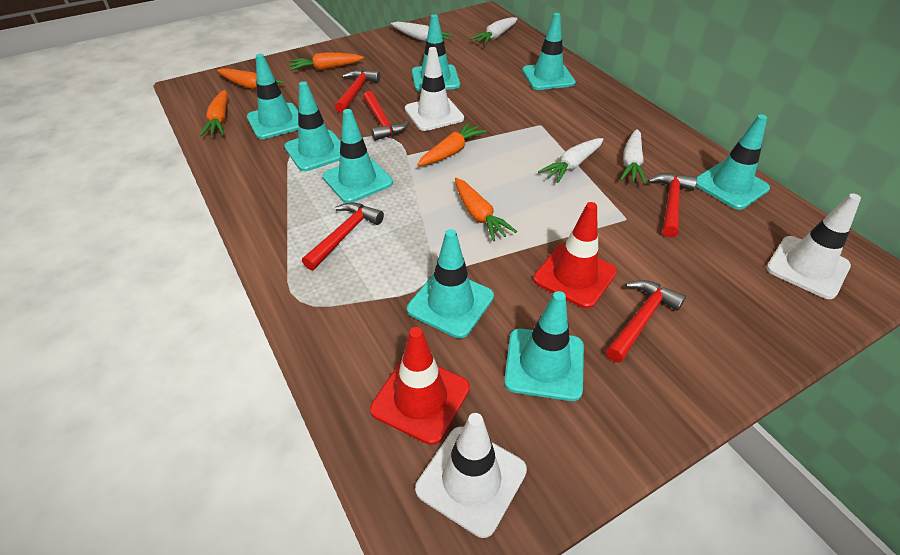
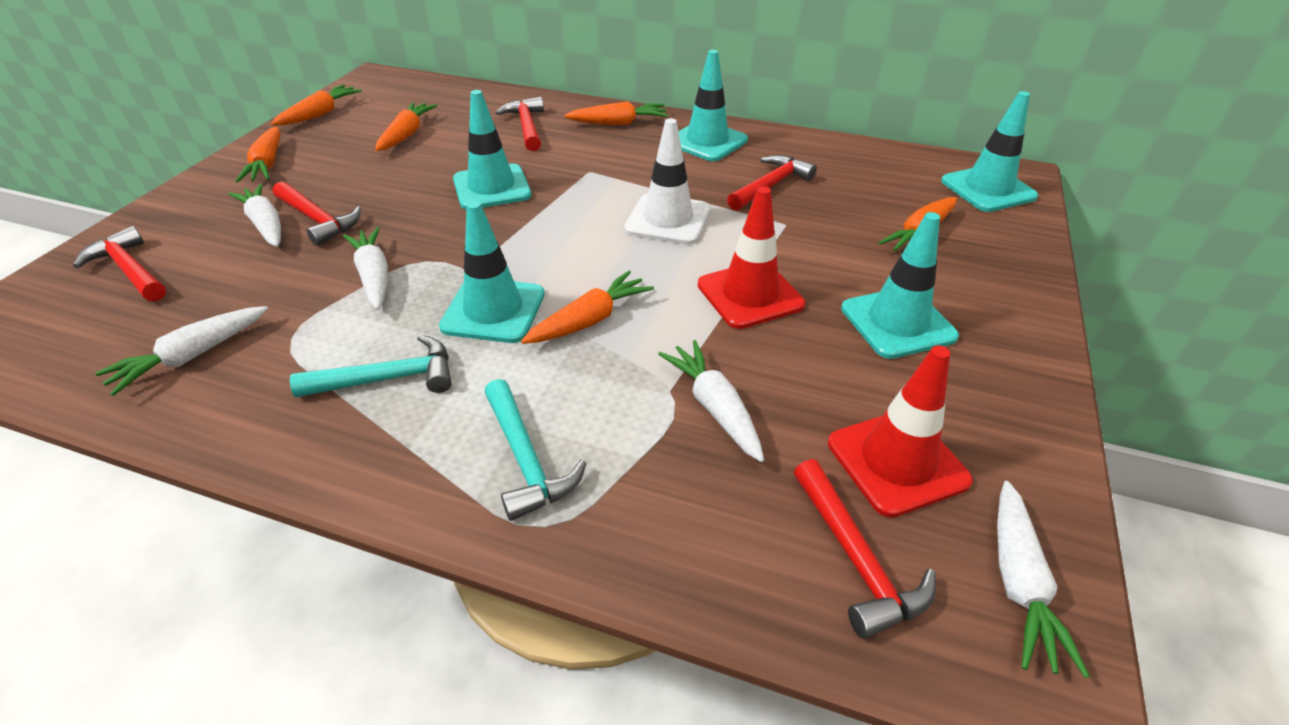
orange carrot: 5 -> 6
turquoise hammer: 0 -> 2
turquoise traffic cone: 8 -> 5
white carrot: 4 -> 5
white traffic cone: 3 -> 1

